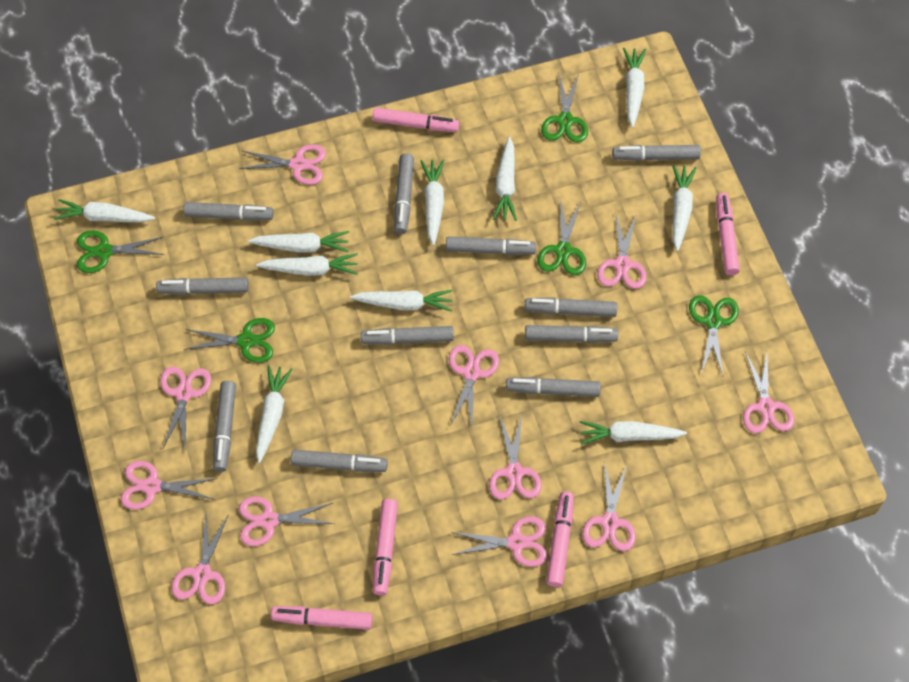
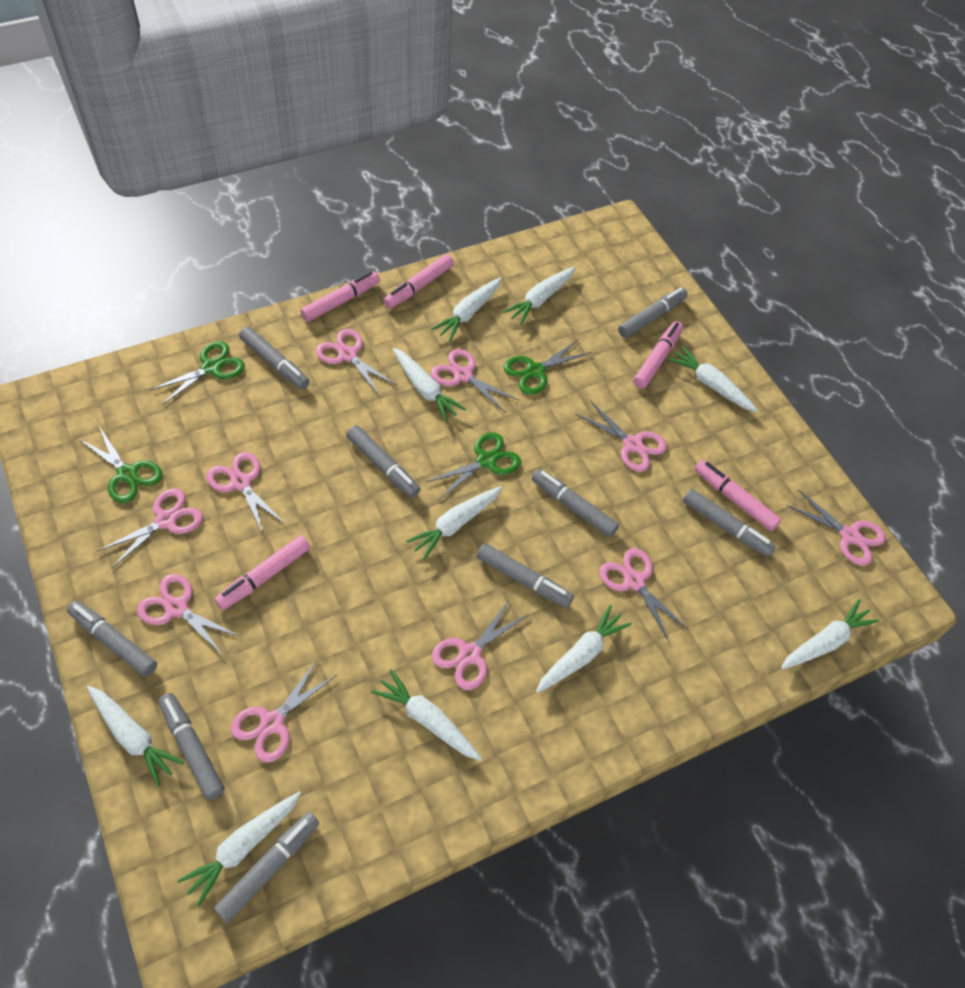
green scissors: 5 -> 4
grey marker: 11 -> 9
pink scissors: 11 -> 10

